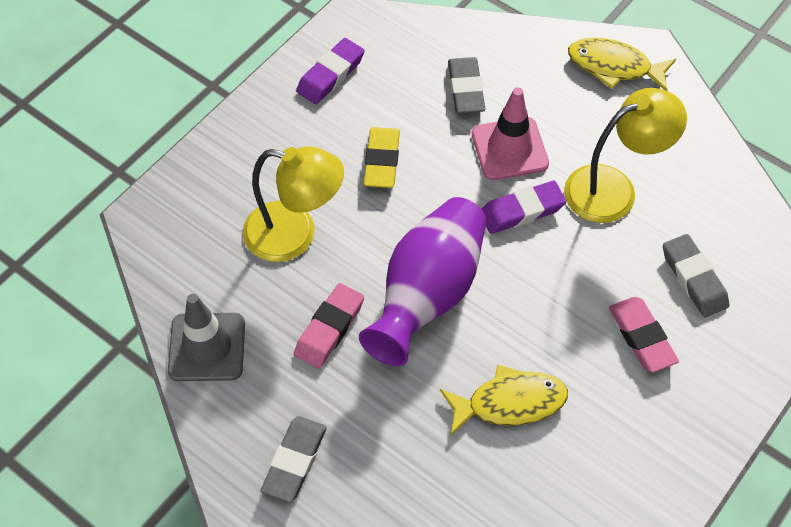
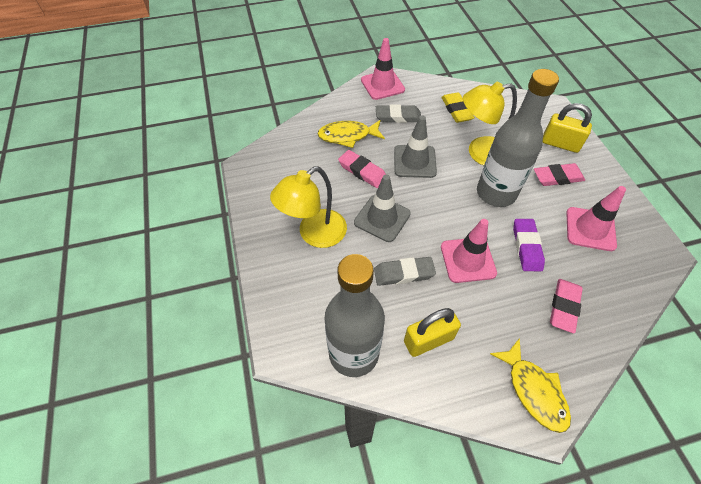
grey bottle: 0 -> 2
grey eraser: 3 -> 2
grey traffic cone: 1 -> 2
pink eraser: 2 -> 3
pink traffic cone: 1 -> 3
purple eraser: 2 -> 1
purple vase: 1 -> 0
yellow padlock: 0 -> 2

